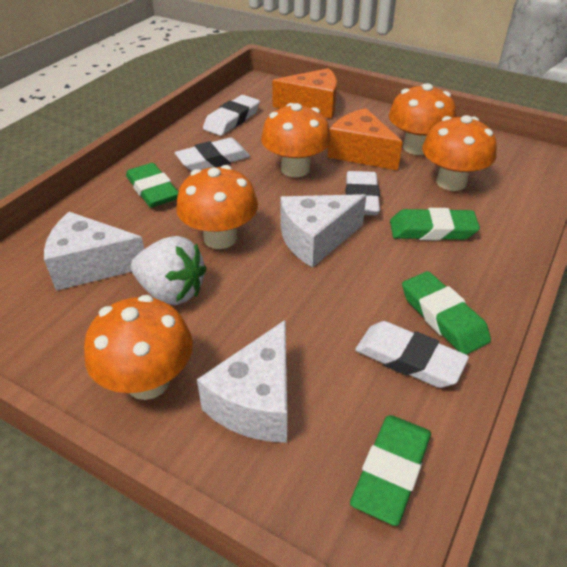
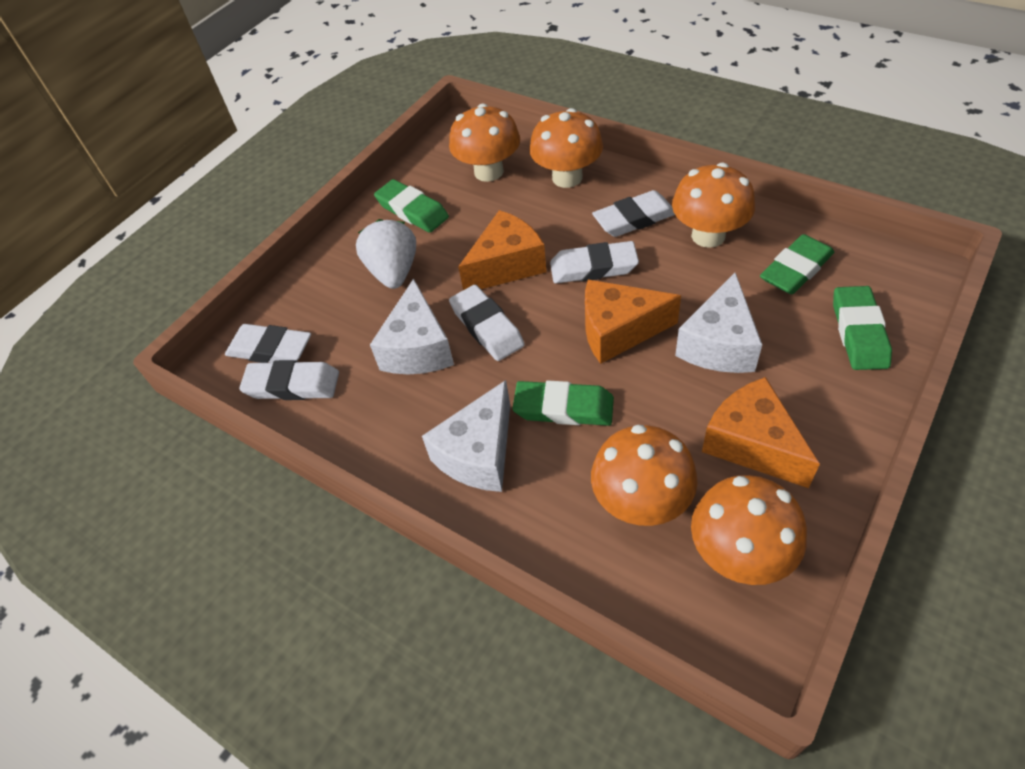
orange cheese: 2 -> 3
white eraser: 4 -> 5

